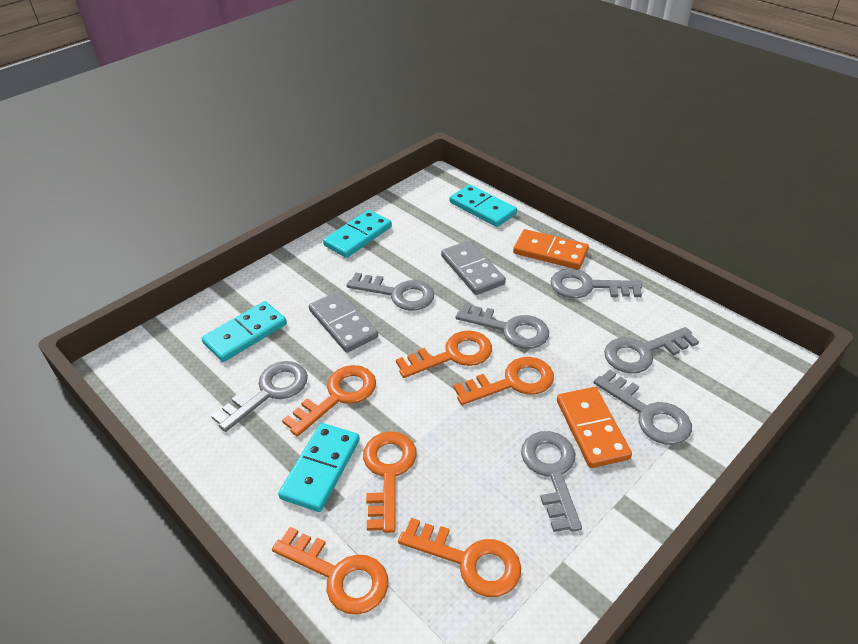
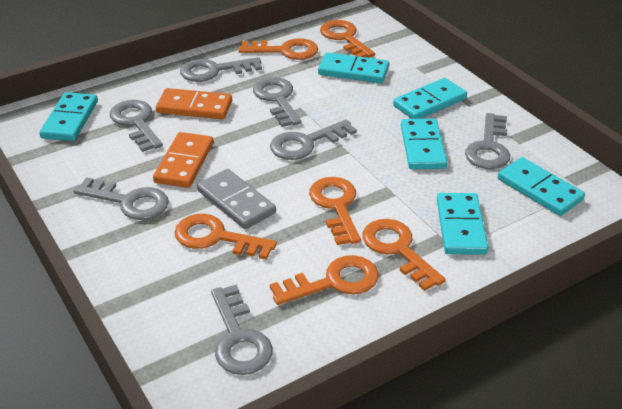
grey domino: 2 -> 1
turquoise domino: 4 -> 6

